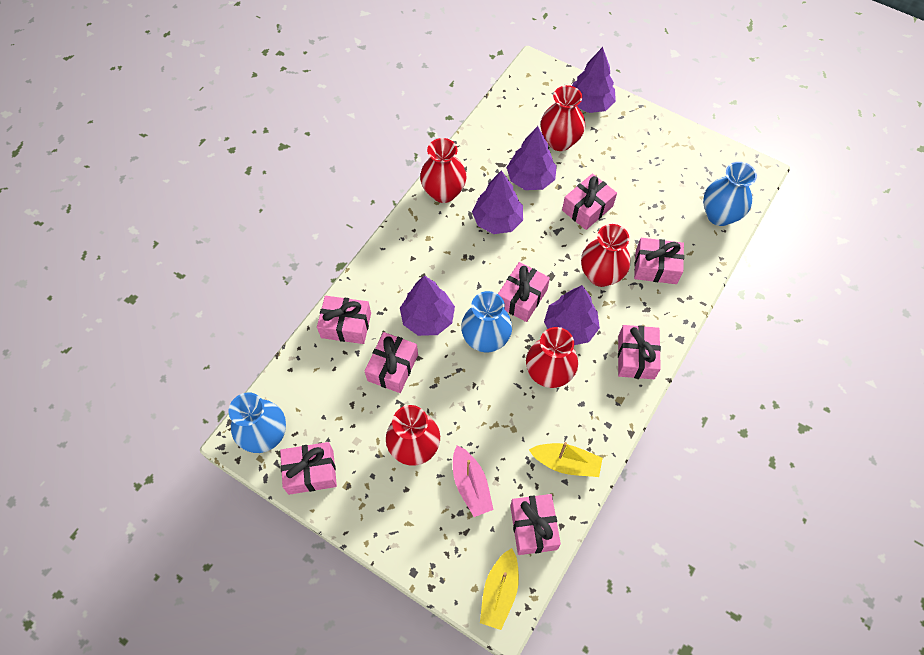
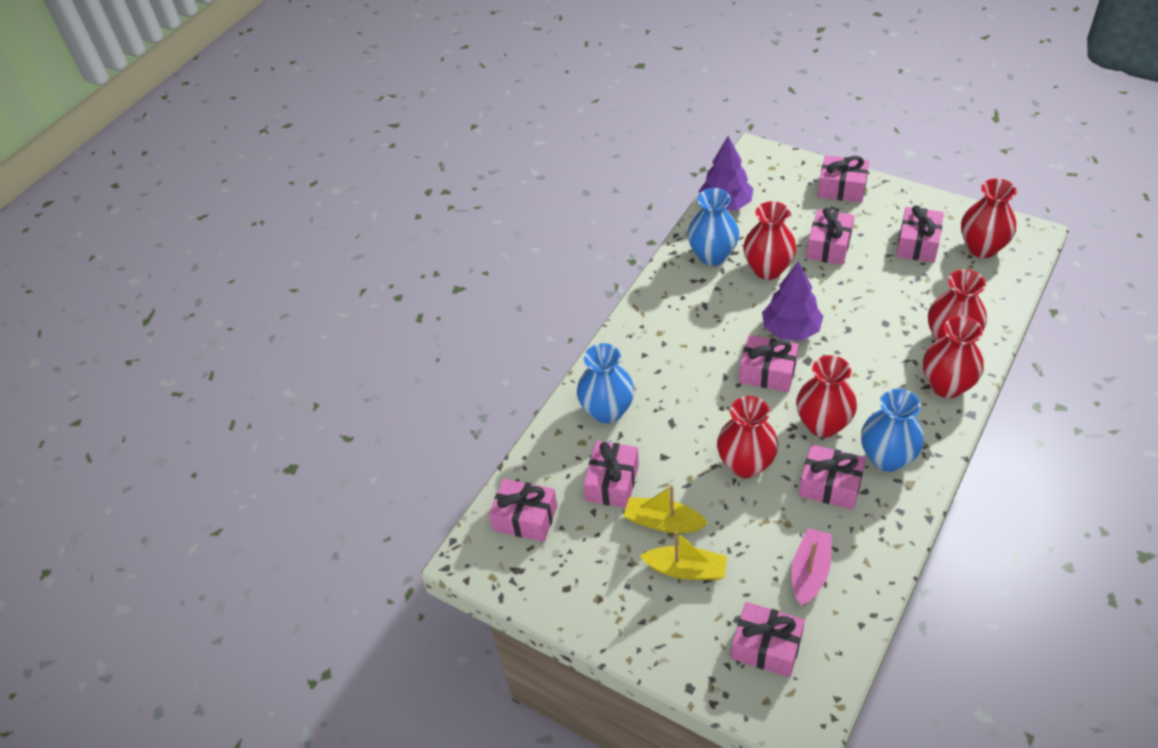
purple tree: 5 -> 2
red vase: 5 -> 6

